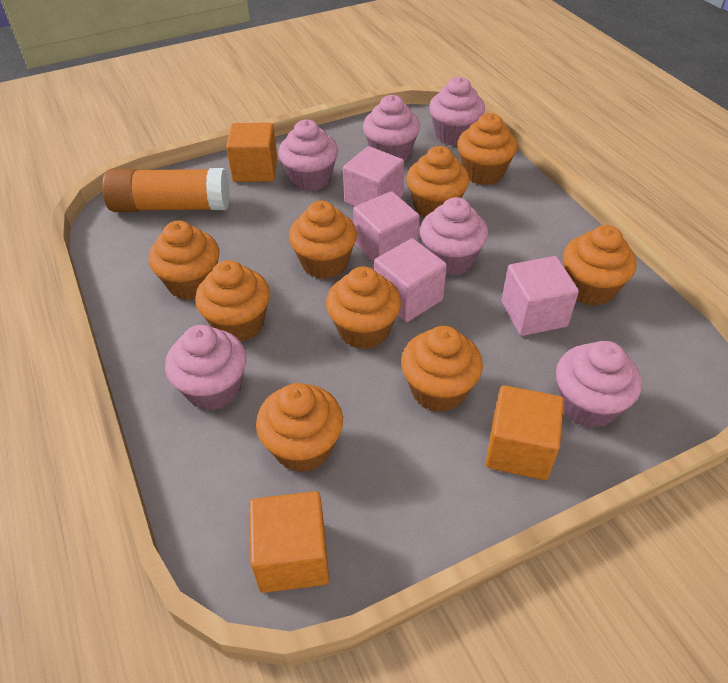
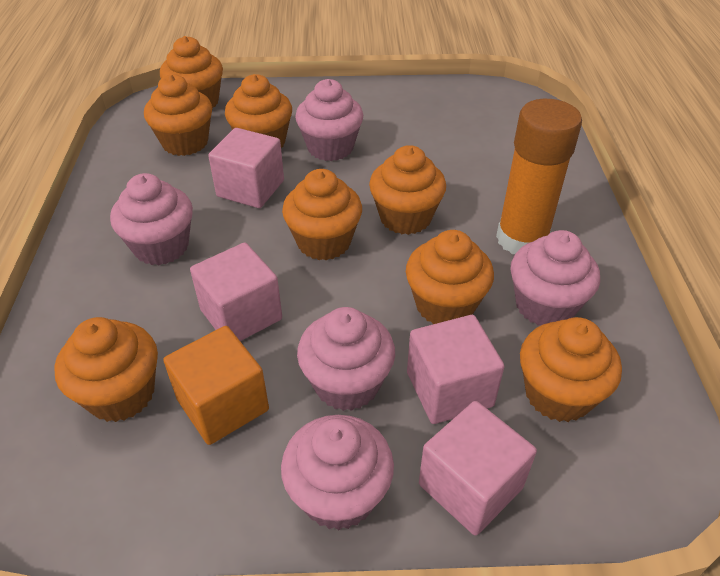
orange cube: 3 -> 1
orange cupcake: 9 -> 8
pink cupcake: 6 -> 5

